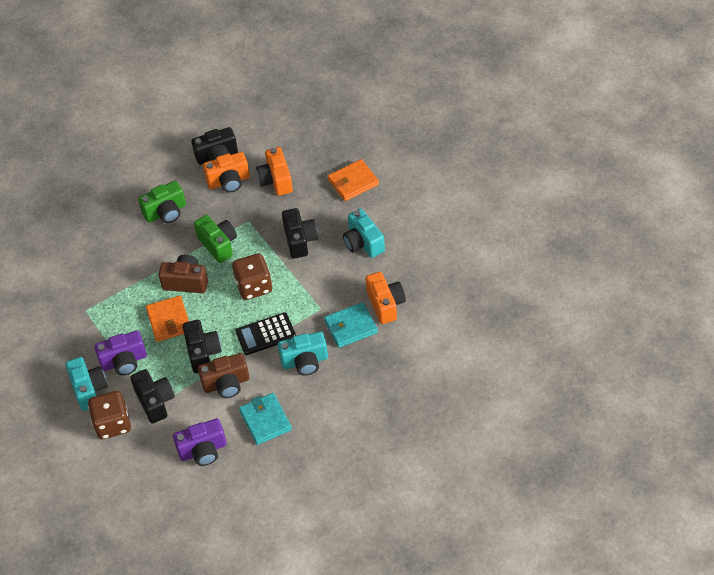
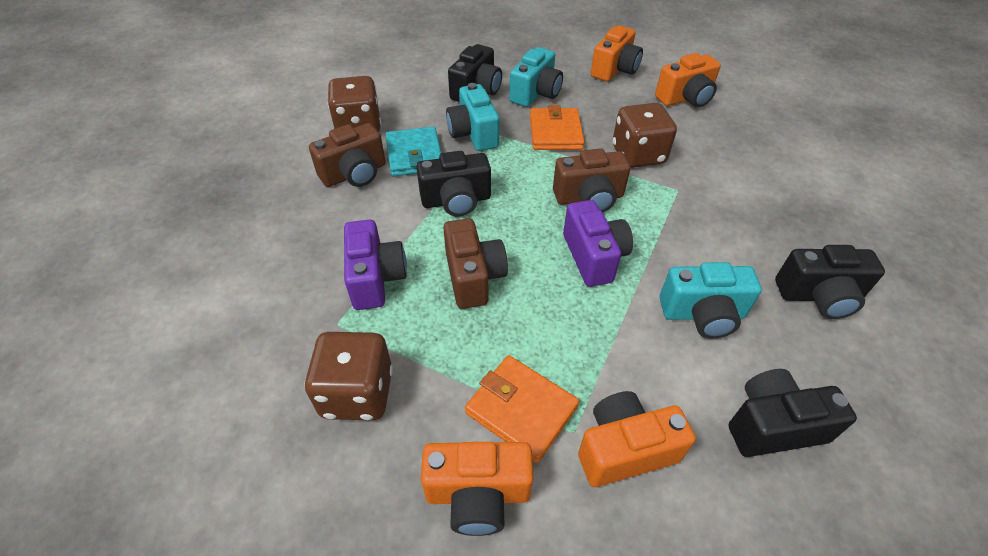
black calculator: 1 -> 0
brown camera: 2 -> 3
brown dice: 2 -> 3
green camera: 2 -> 0
orange camera: 3 -> 4
turquoise wallet: 2 -> 1

